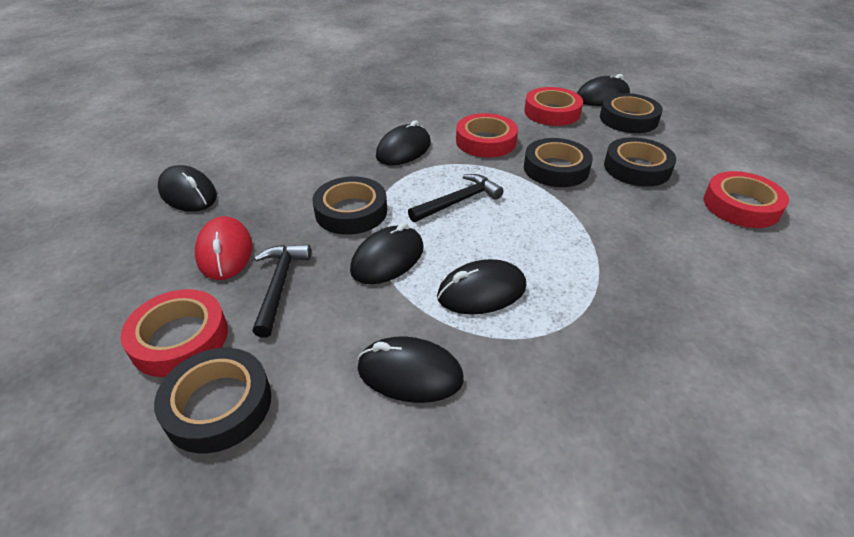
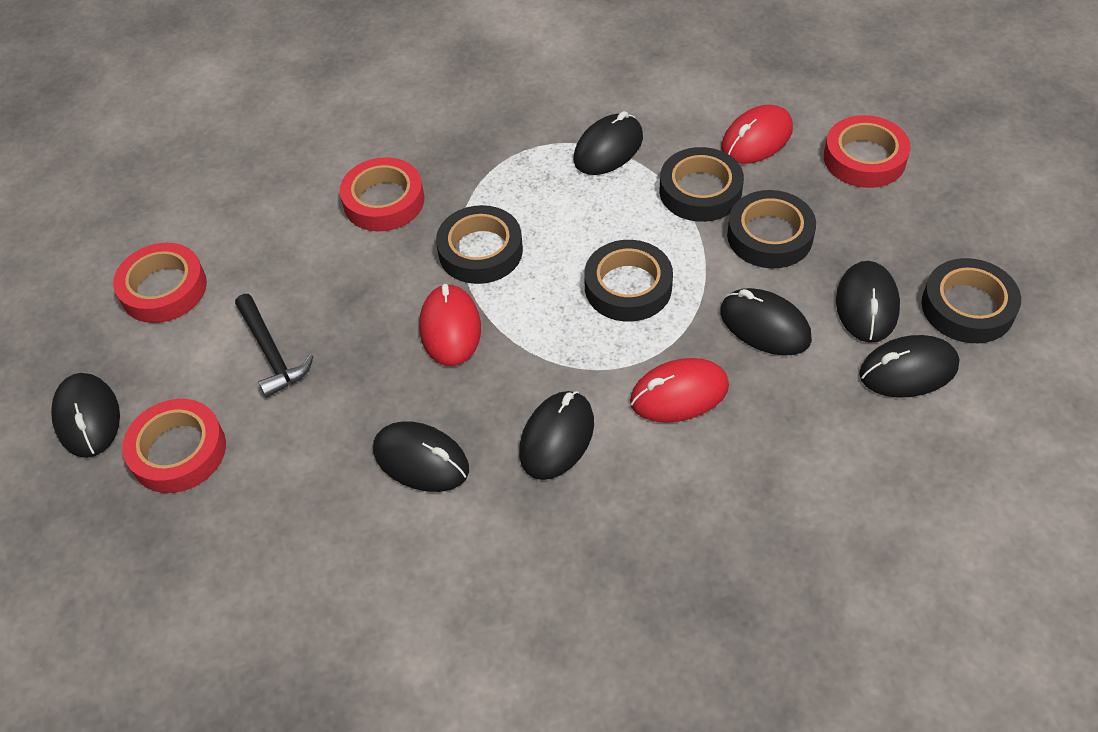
black hammer: 2 -> 1
black mouse: 6 -> 7
red mouse: 1 -> 3

